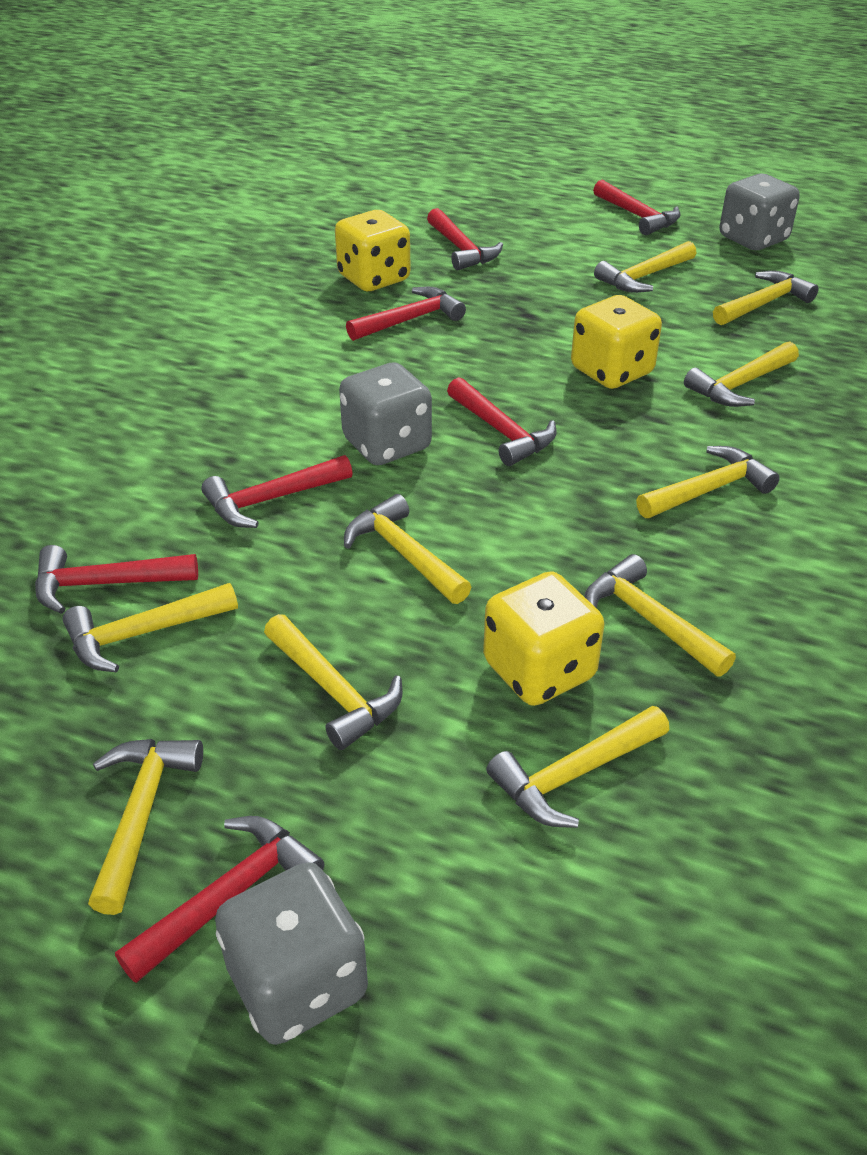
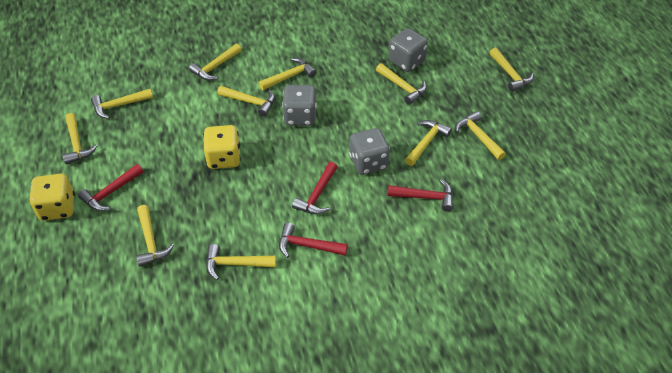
red hammer: 7 -> 4
yellow dice: 3 -> 2
yellow hammer: 10 -> 11

